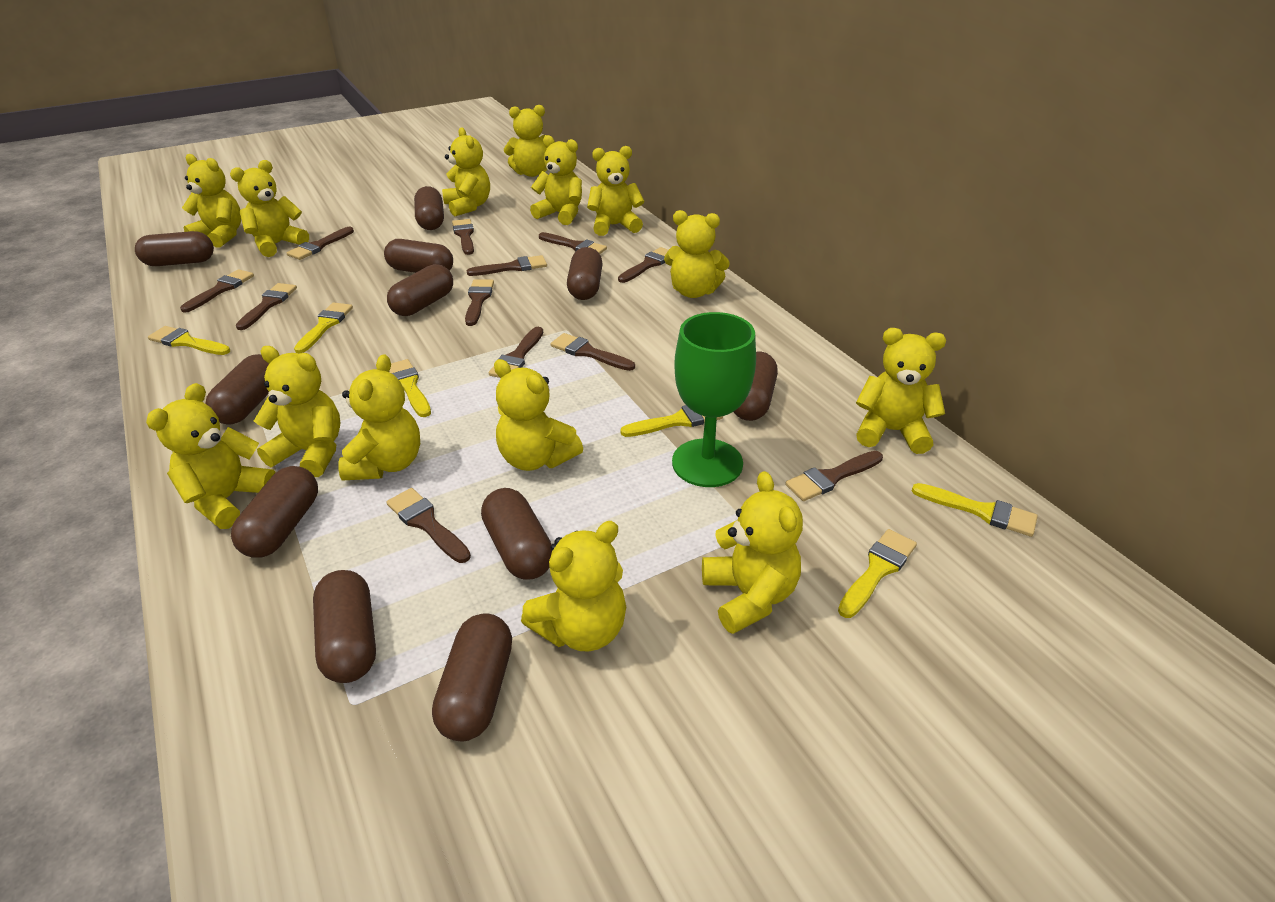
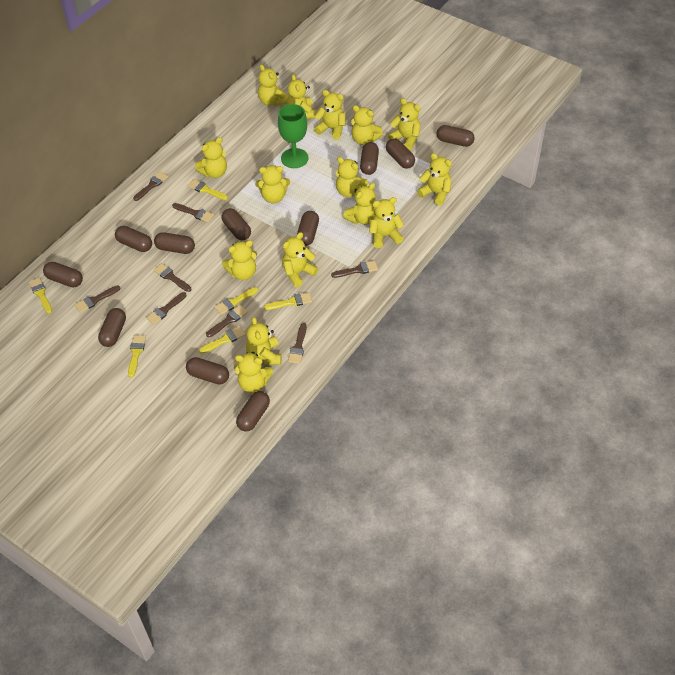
brown brush: 12 -> 8
yellow teddy bear: 14 -> 15

